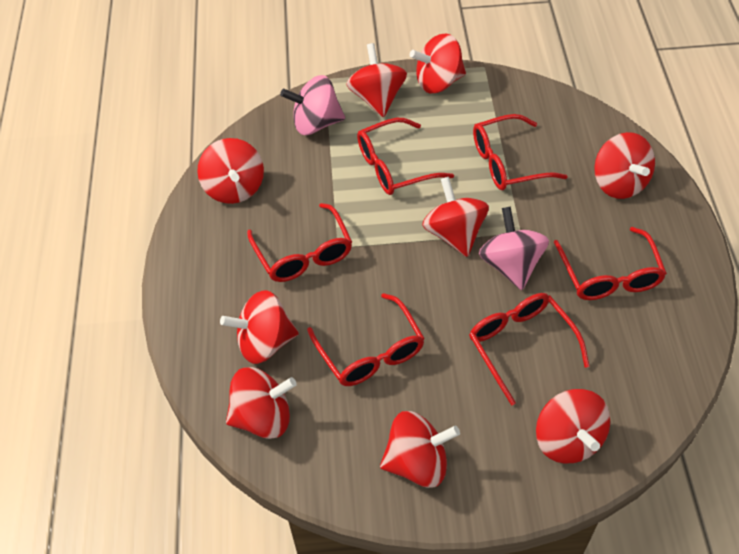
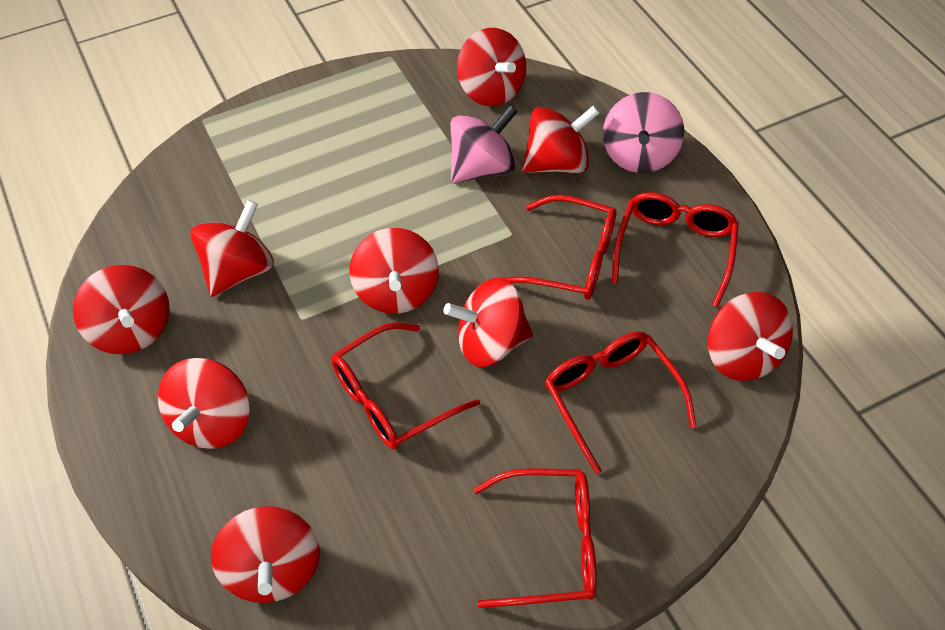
red glasses: 6 -> 5

